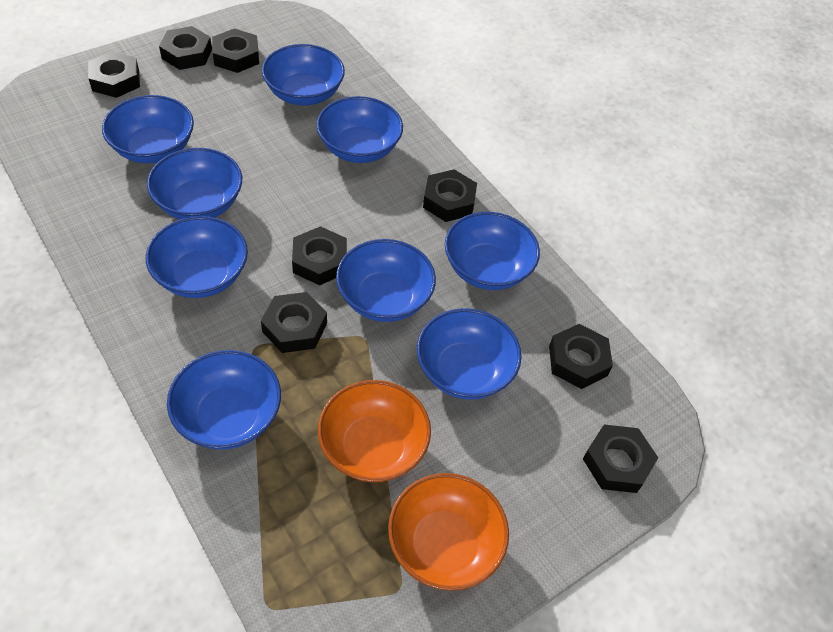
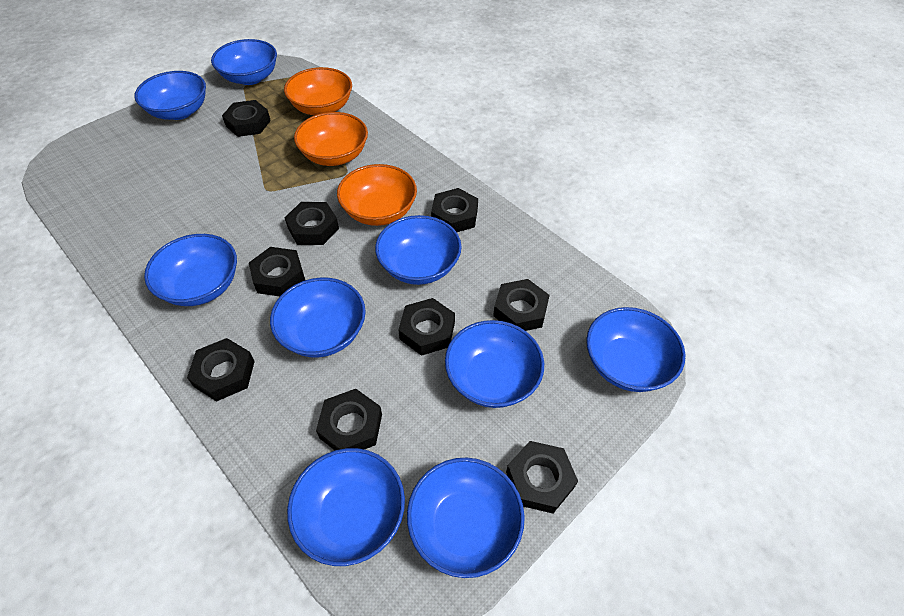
black nut: 8 -> 9
orange bowl: 2 -> 3

